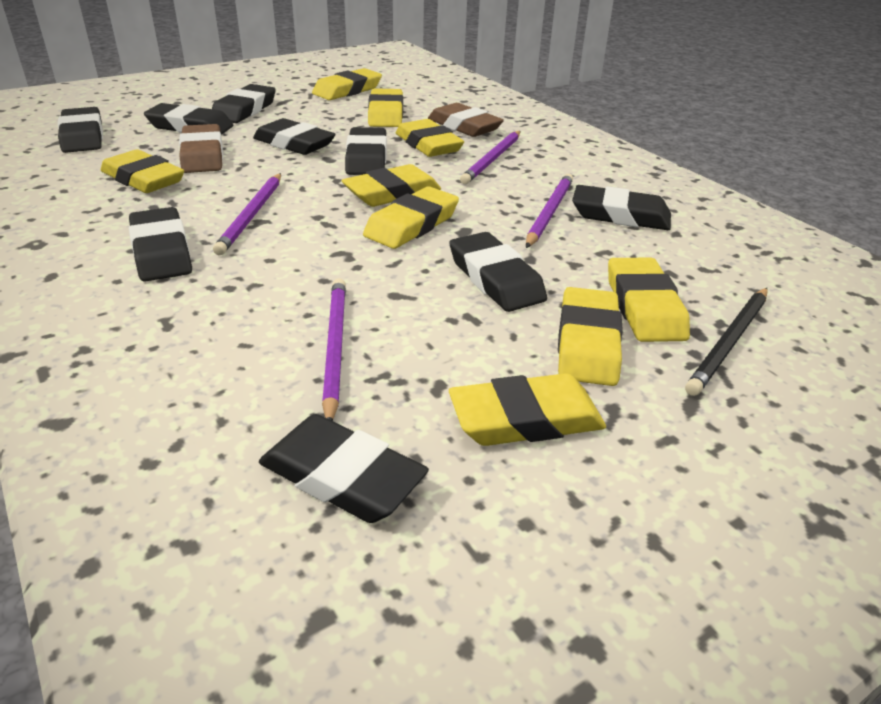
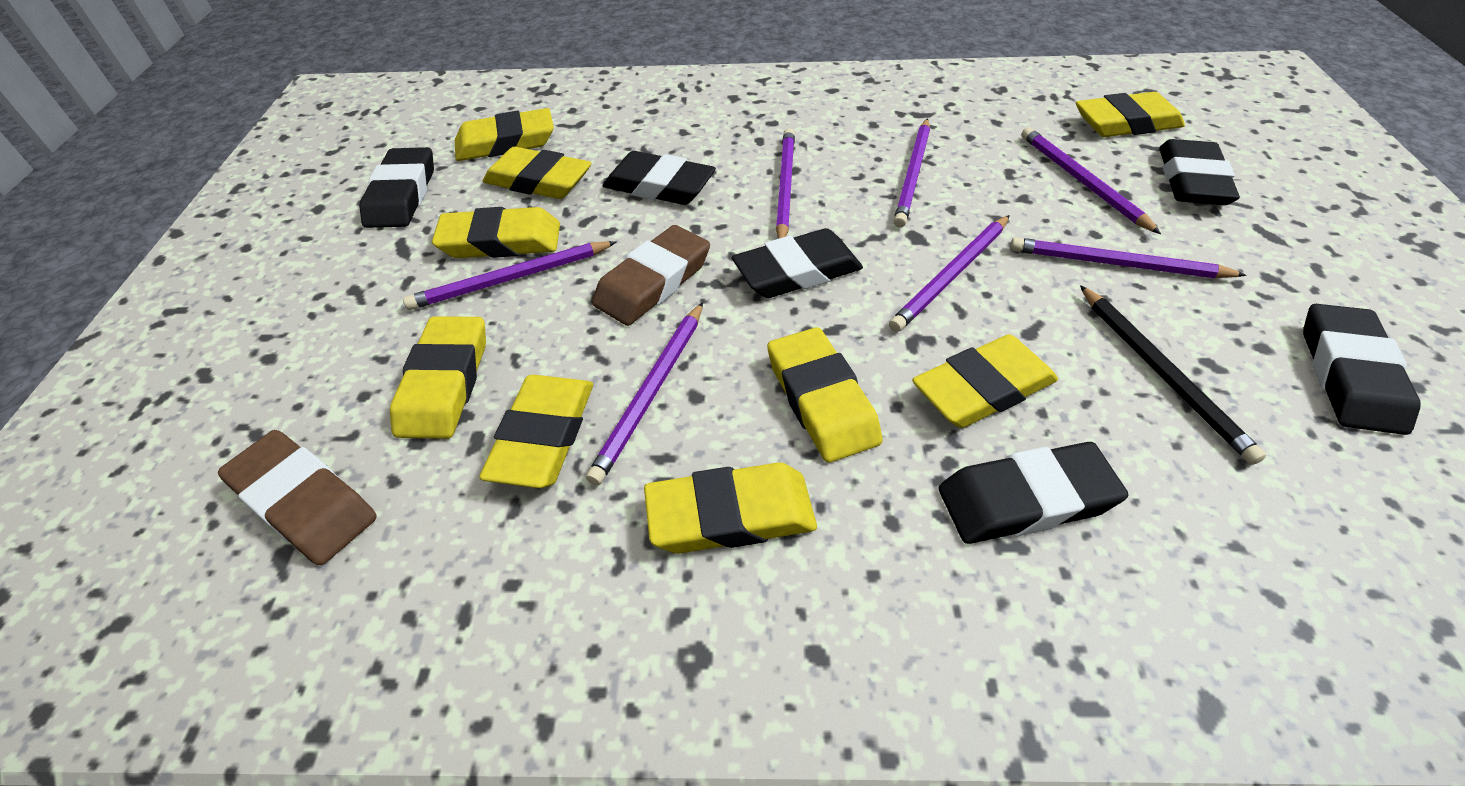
black eraser: 9 -> 6
purple pencil: 4 -> 7

